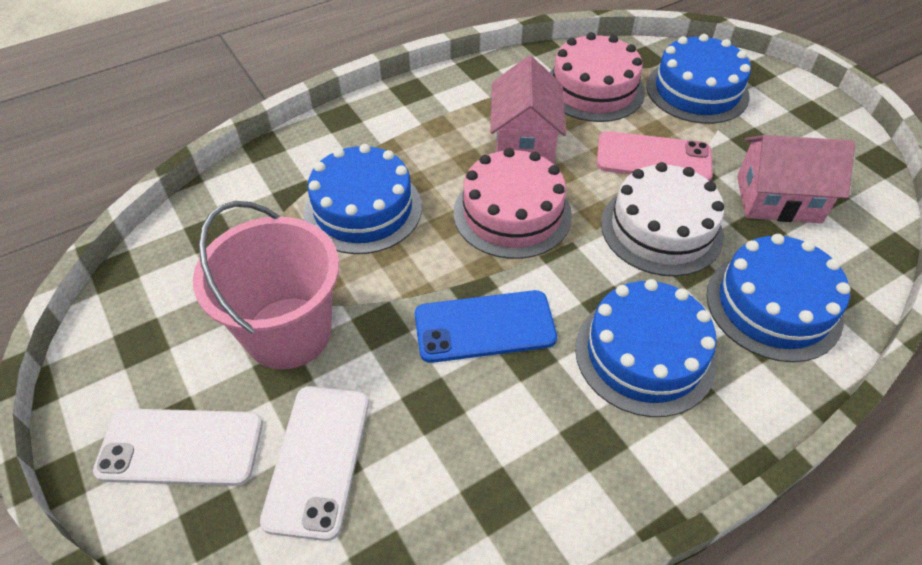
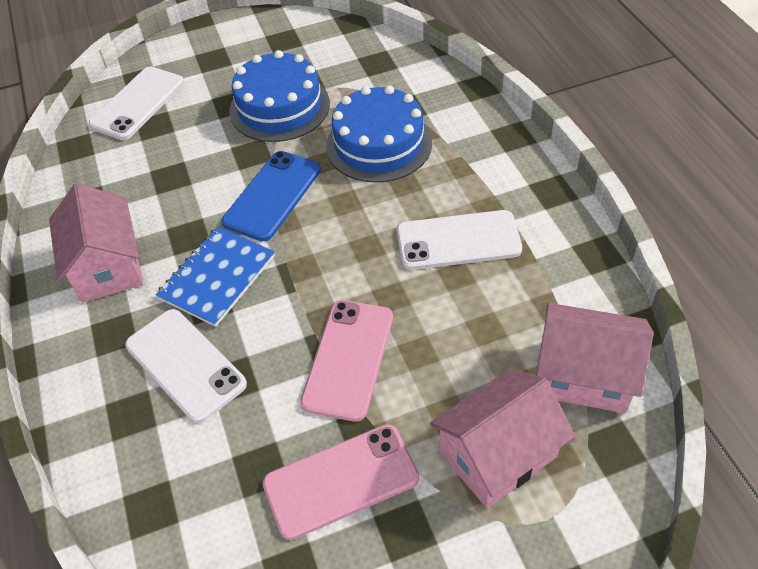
blue cake: 4 -> 2
blue notebook: 0 -> 1
pink bucket: 1 -> 0
pink cake: 2 -> 0
pink house: 2 -> 3
pink phone: 1 -> 2
white cake: 1 -> 0
white phone: 2 -> 3

